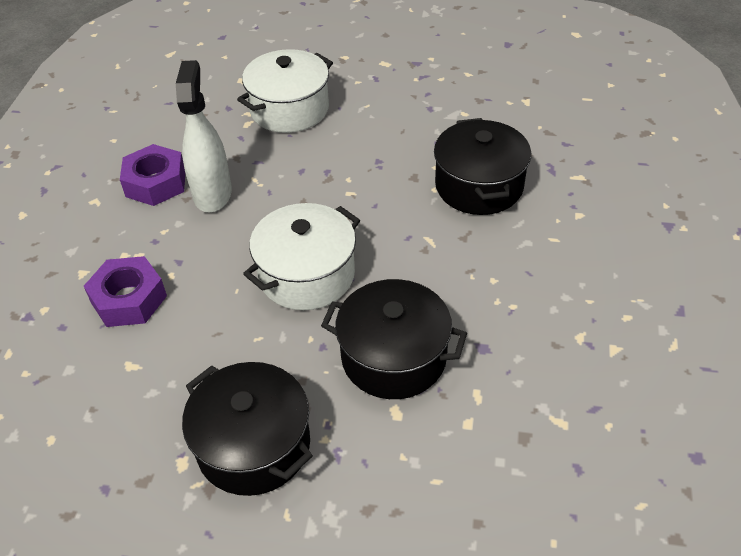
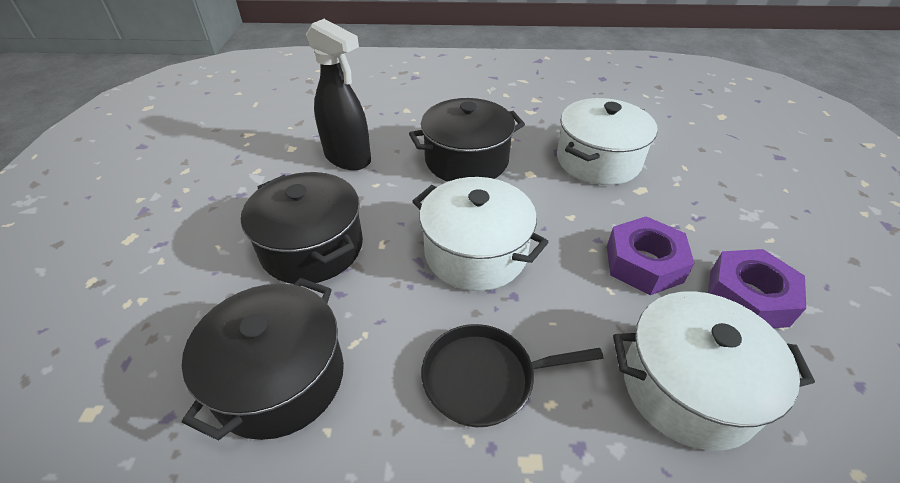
black pan: 0 -> 1
black spray bottle: 0 -> 1
white pot: 2 -> 3
white spray bottle: 1 -> 0

